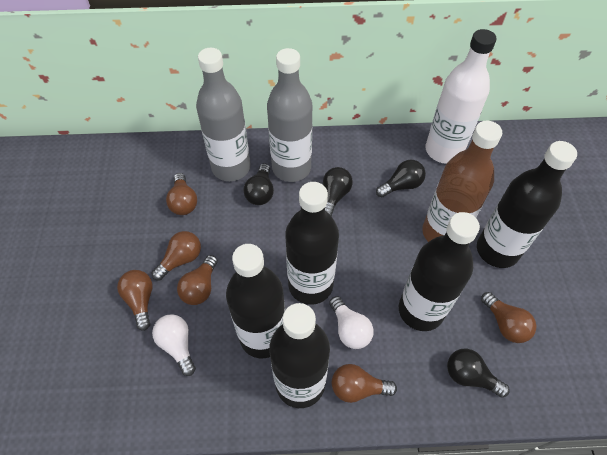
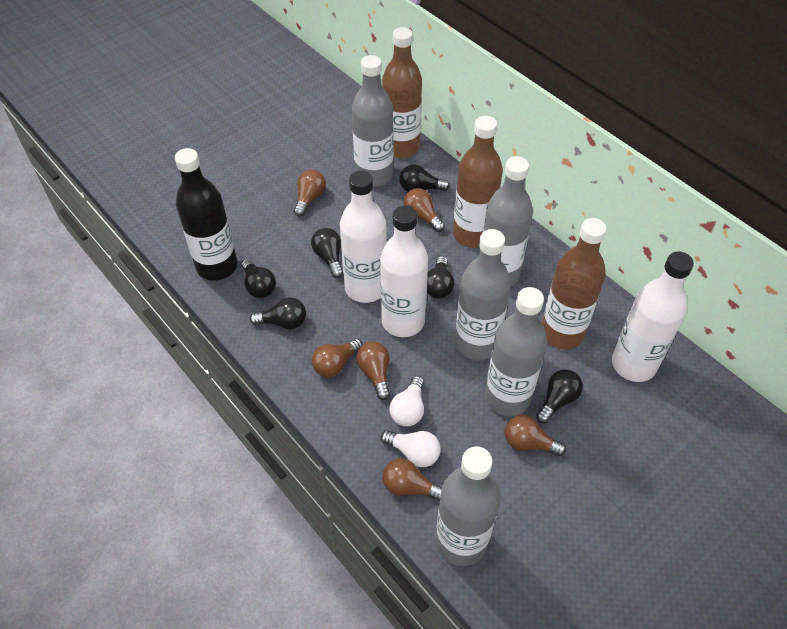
black bottle: 5 -> 1
black light bulb: 4 -> 6
brown bottle: 1 -> 3
grey bottle: 2 -> 5
white bottle: 1 -> 3

